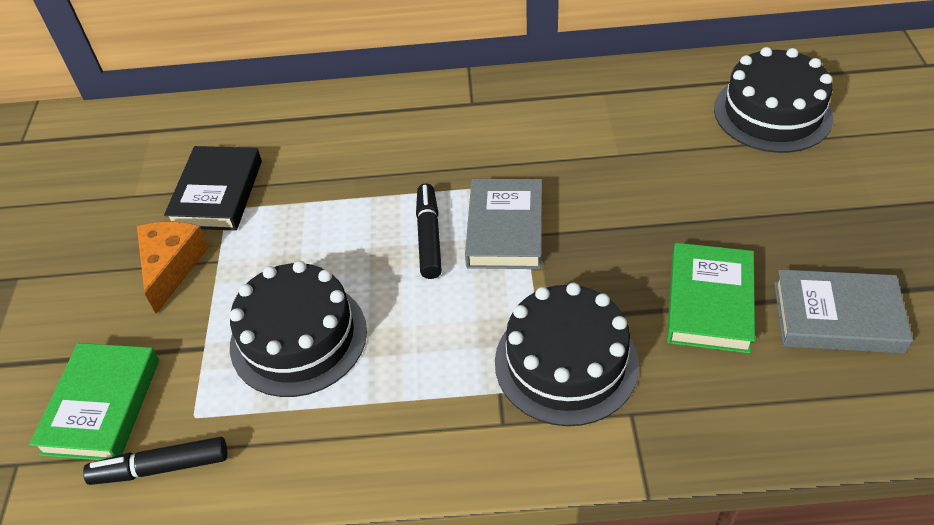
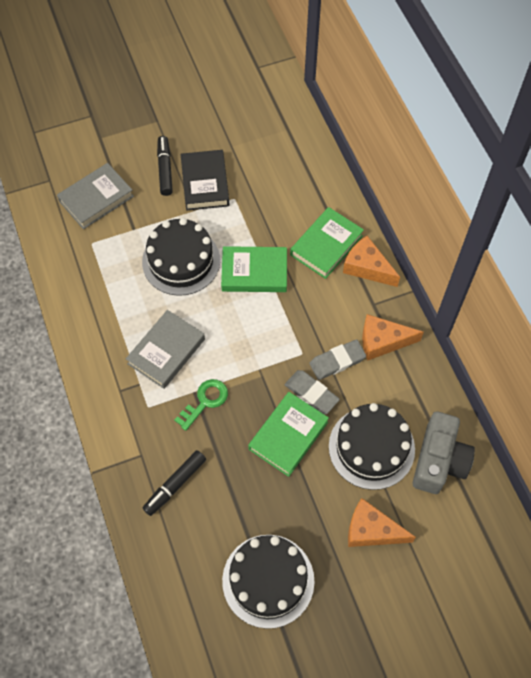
green book: 2 -> 3
green key: 0 -> 1
grey camera: 0 -> 1
grey eraser: 0 -> 2
orange cheese: 1 -> 3

